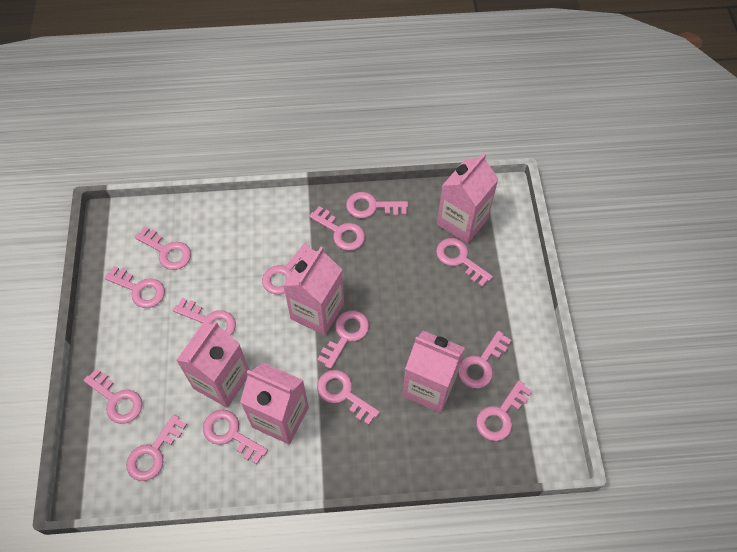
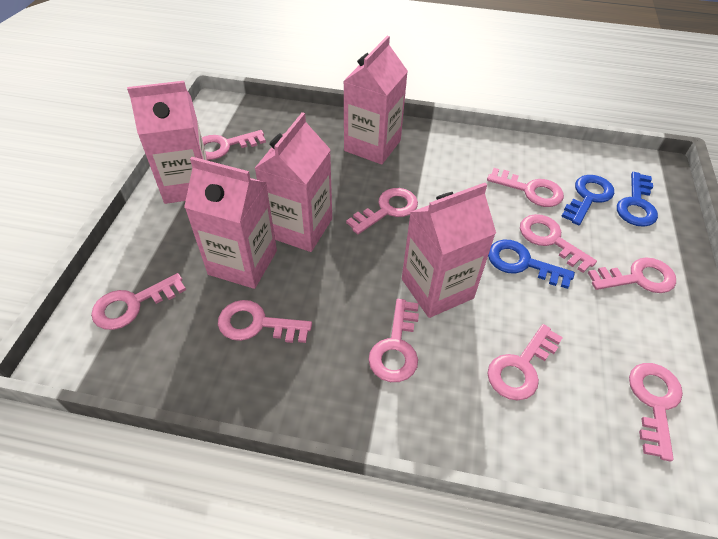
blue key: 0 -> 3
pink key: 14 -> 10

